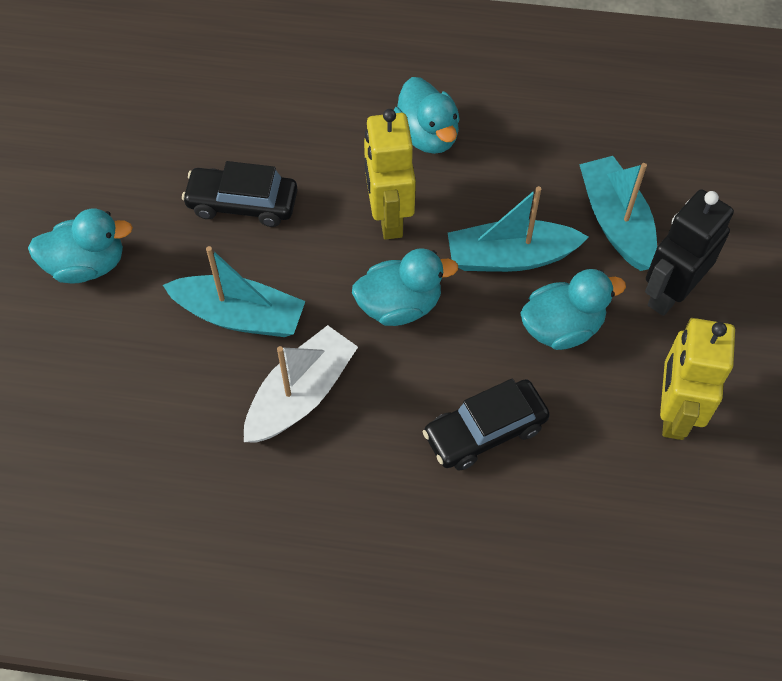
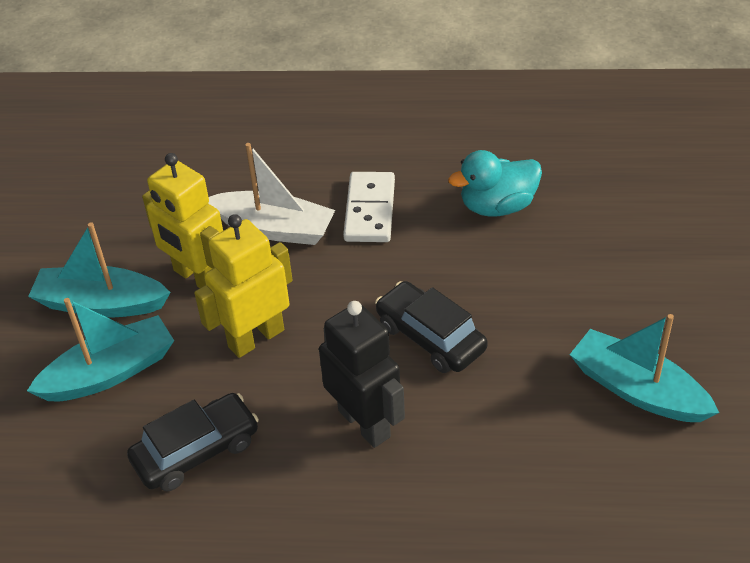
turquoise duck: 4 -> 1
white domino: 0 -> 1

